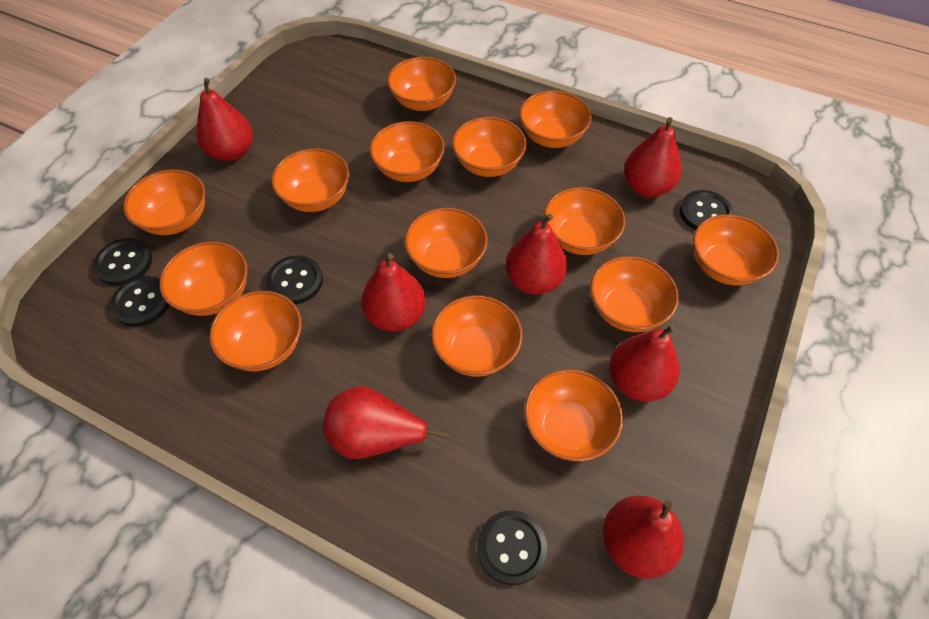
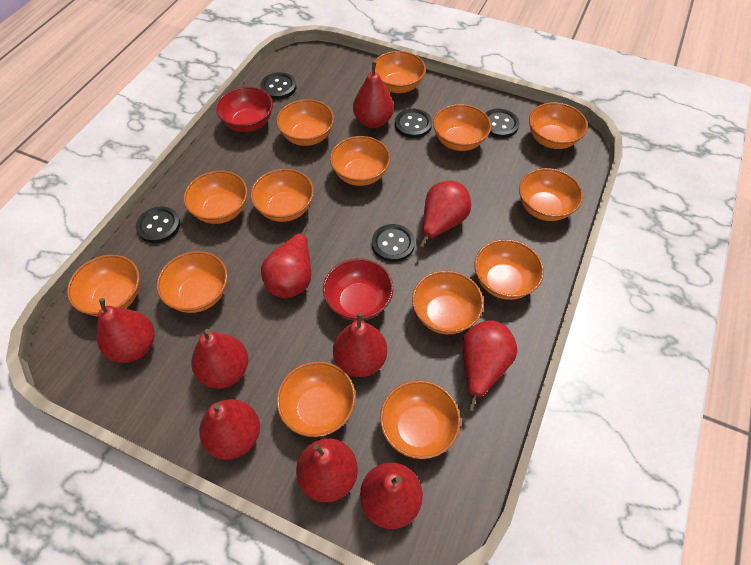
red bowl: 0 -> 2
red pear: 7 -> 10

